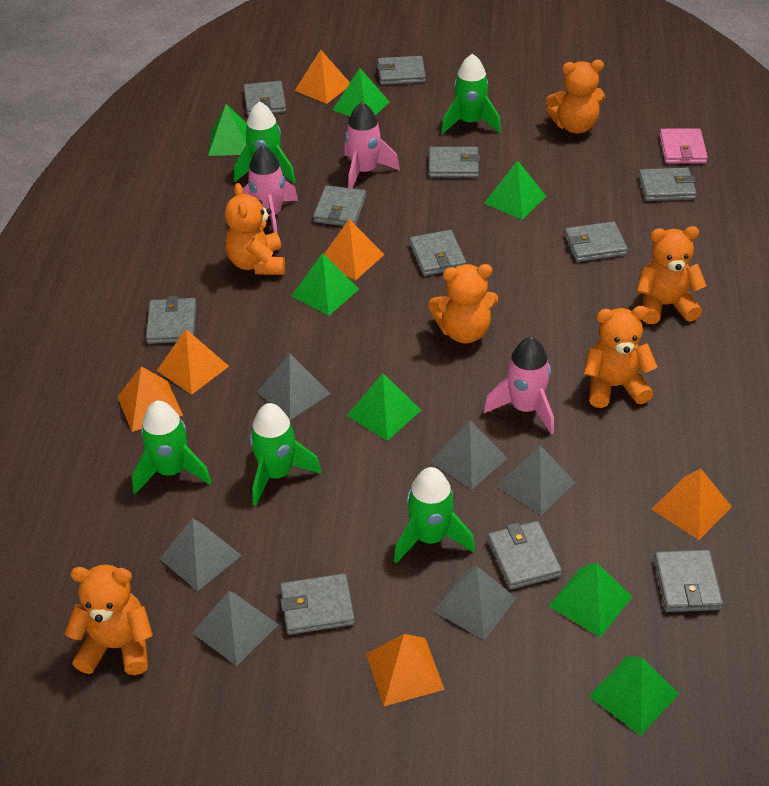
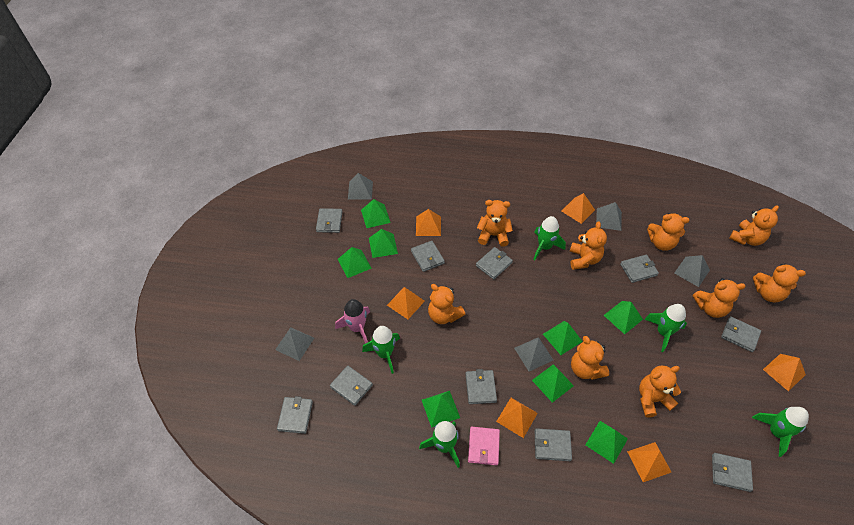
green pyramid: 7 -> 8
grey pyramid: 6 -> 5
grey wallet: 11 -> 10
orange teddy bear: 6 -> 9
pink rocket: 3 -> 1

